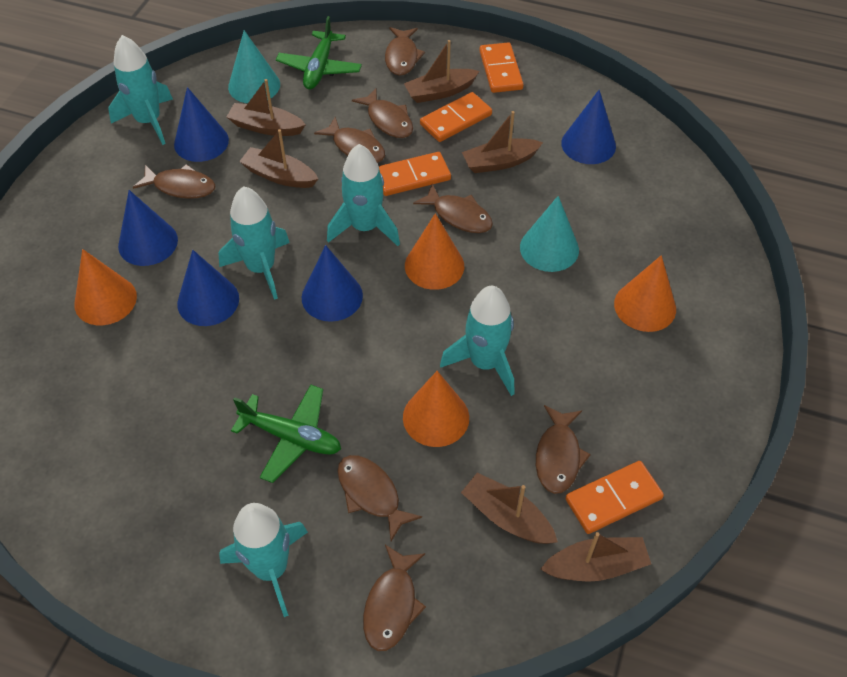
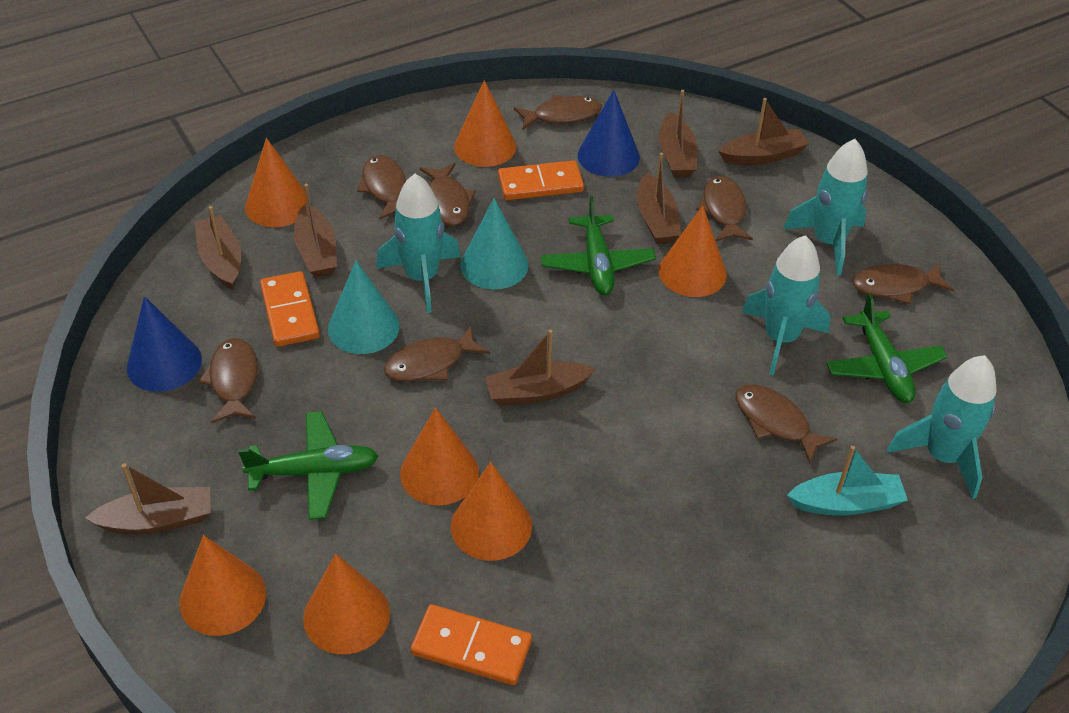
blue cone: 5 -> 2
brown boat: 6 -> 7
green plane: 2 -> 3
orange cone: 4 -> 7
orange domino: 4 -> 3
turquoise boat: 0 -> 1
turquoise rocket: 5 -> 4

